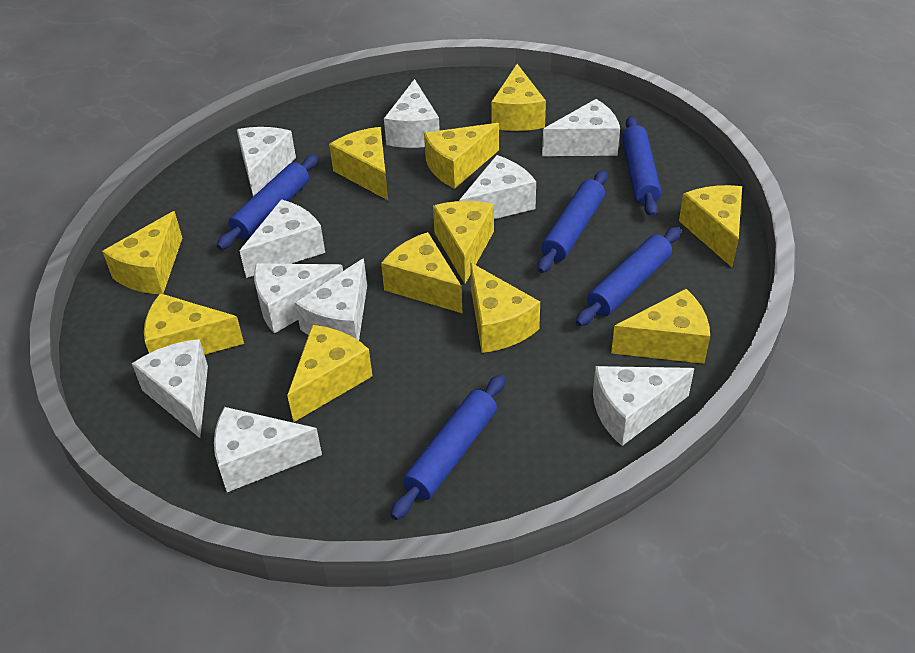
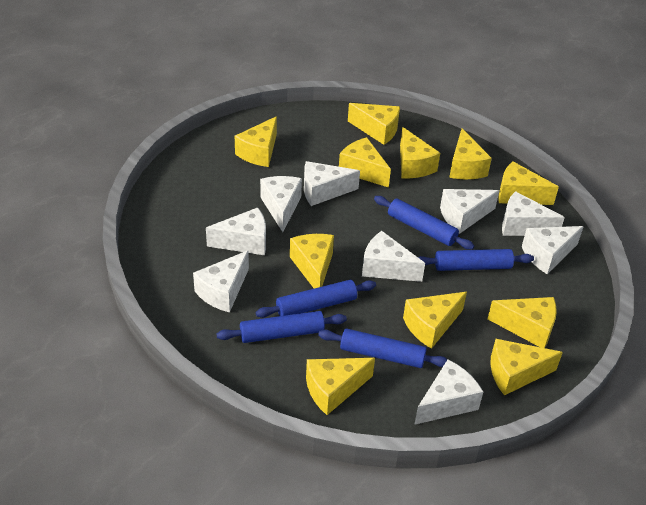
white cheese: 10 -> 9

